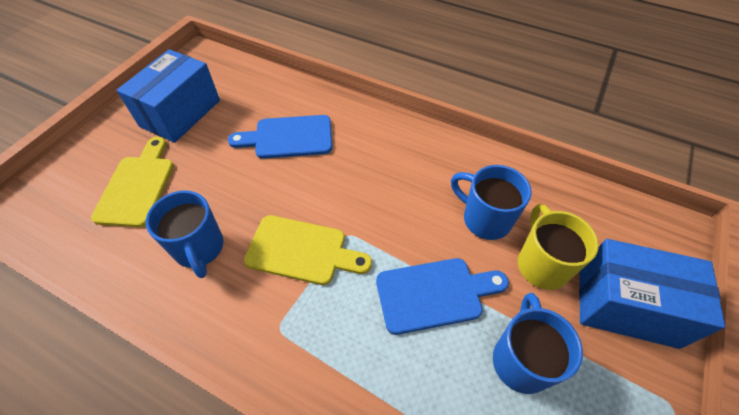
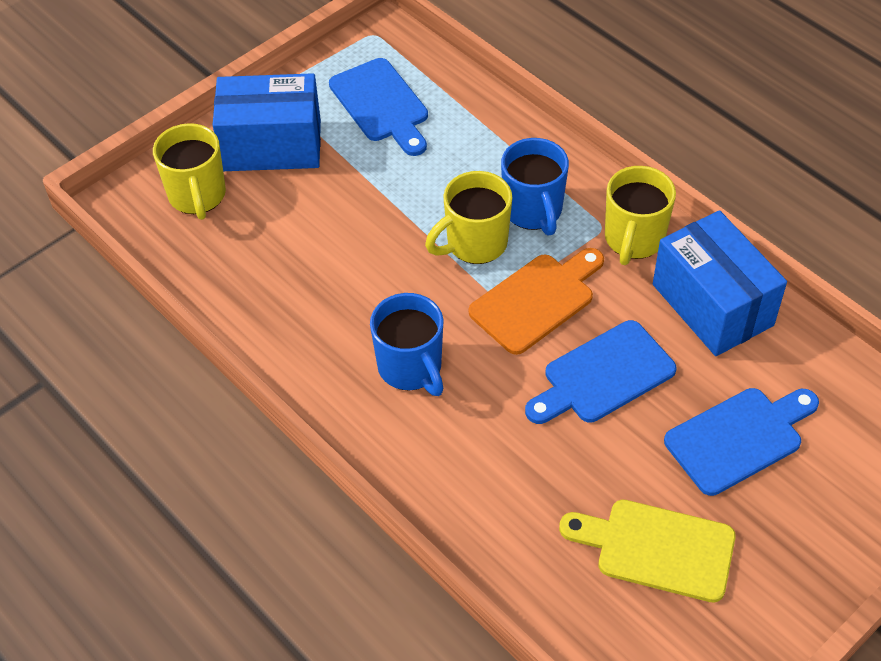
blue cutting board: 2 -> 3
blue mug: 3 -> 2
orange cutting board: 0 -> 1
yellow cutting board: 2 -> 1
yellow mug: 1 -> 3

